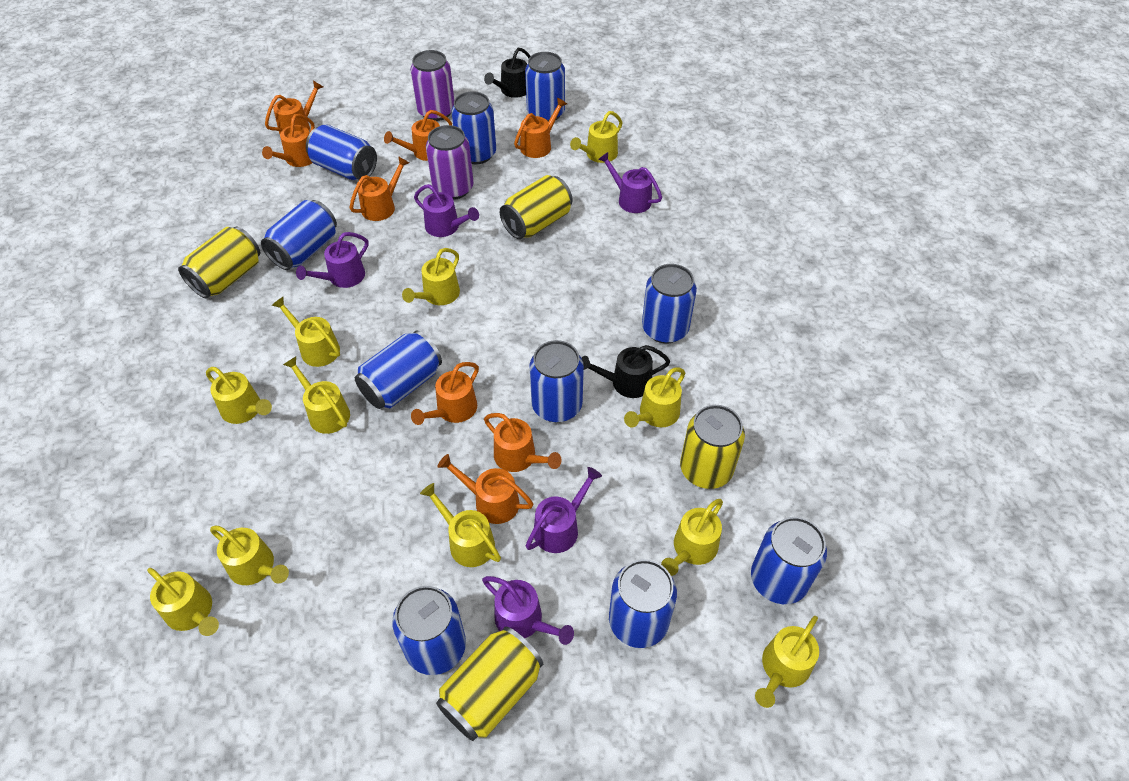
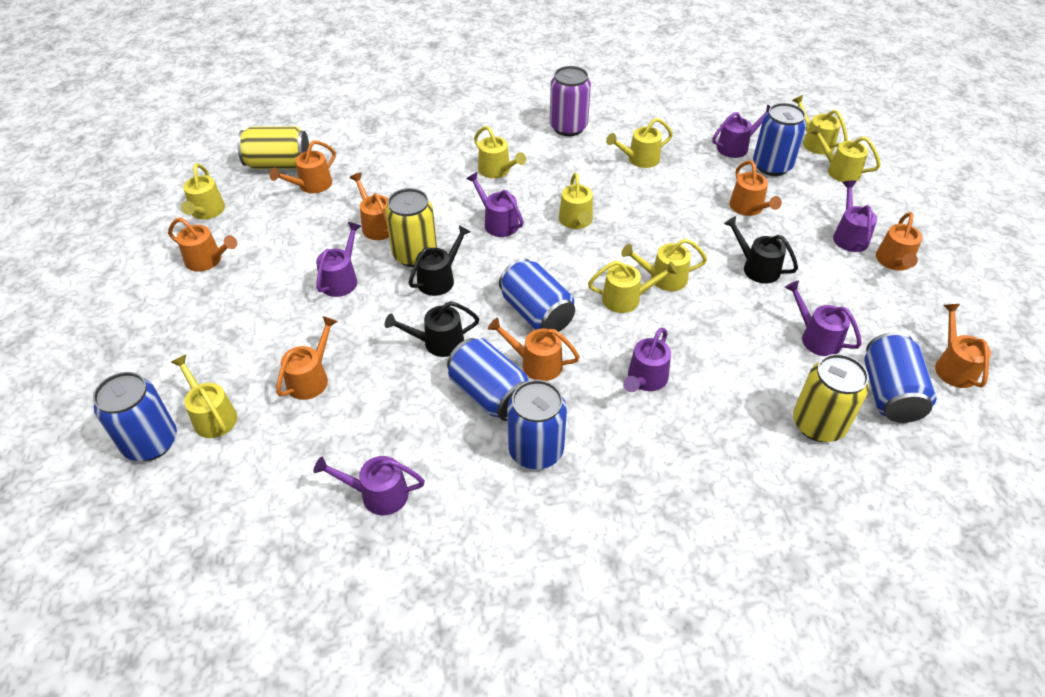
black watering can: 2 -> 3
blue can: 10 -> 6
purple can: 2 -> 1
purple watering can: 5 -> 7
yellow can: 4 -> 3
yellow watering can: 11 -> 9

